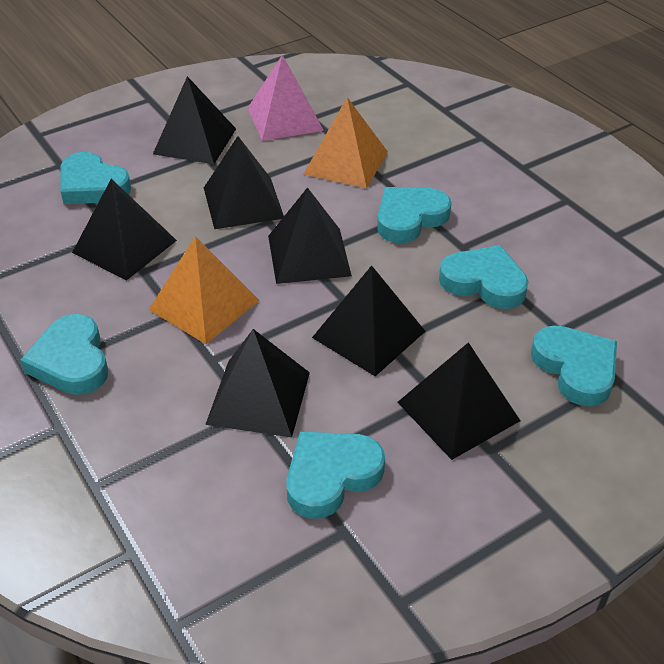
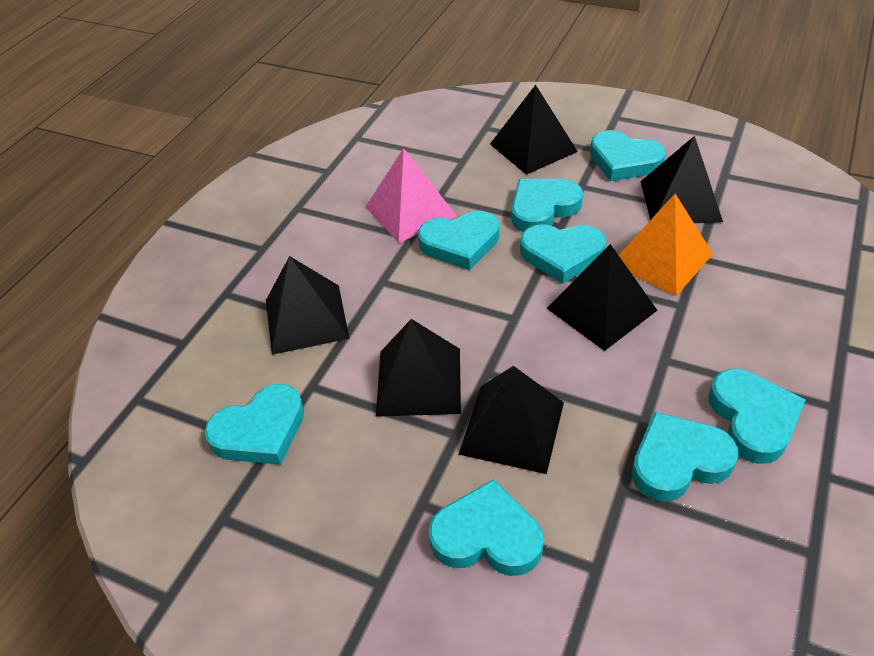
black pyramid: 7 -> 6
orange pyramid: 2 -> 1
turquoise heart: 6 -> 8

